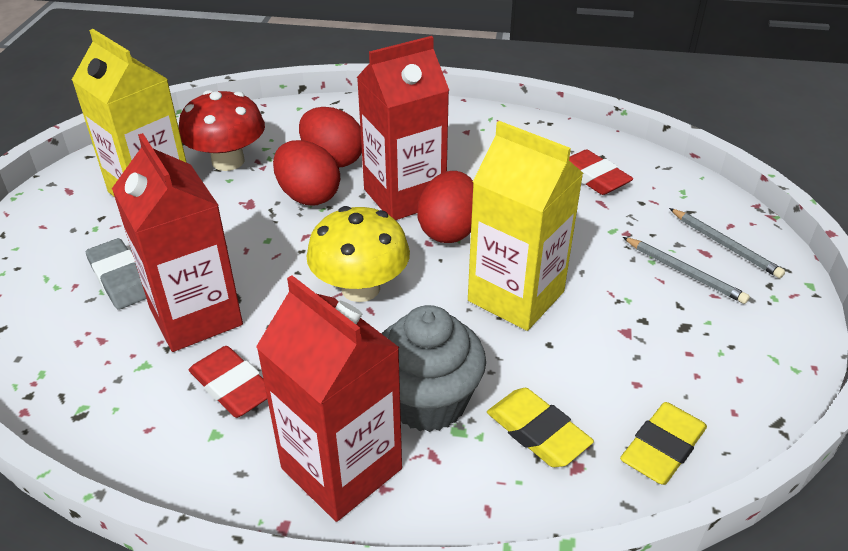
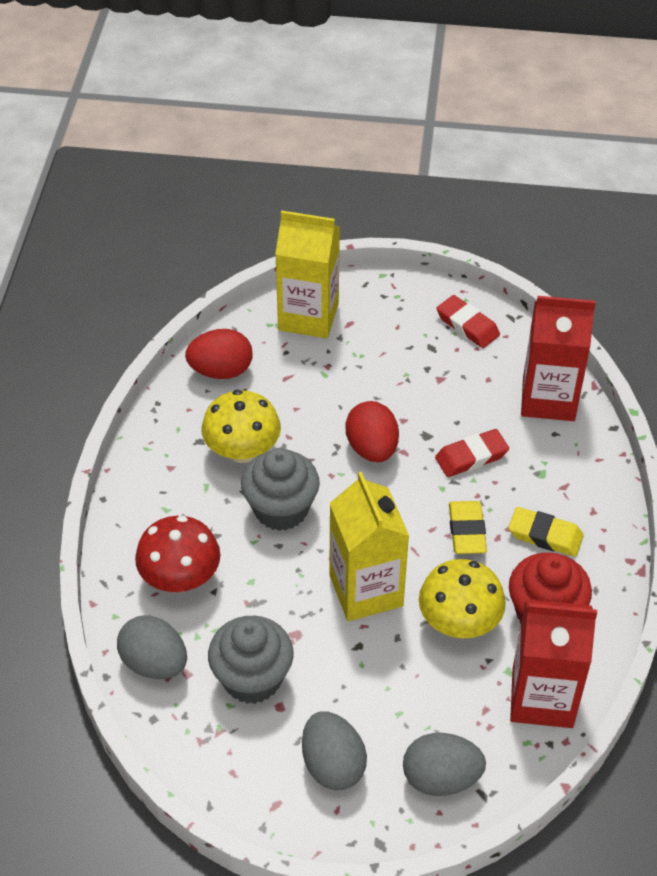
grey cupcake: 1 -> 2
grey egg: 0 -> 3
grey eraser: 1 -> 0
grey pencil: 2 -> 0
red carton: 3 -> 2
red cupcake: 0 -> 1
red egg: 3 -> 2
yellow mushroom: 1 -> 2

